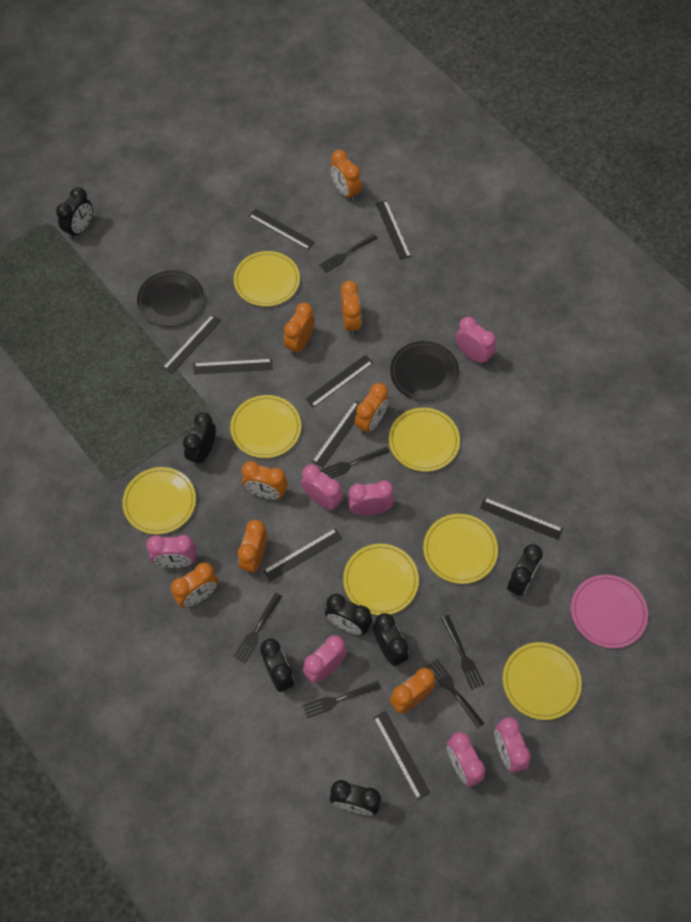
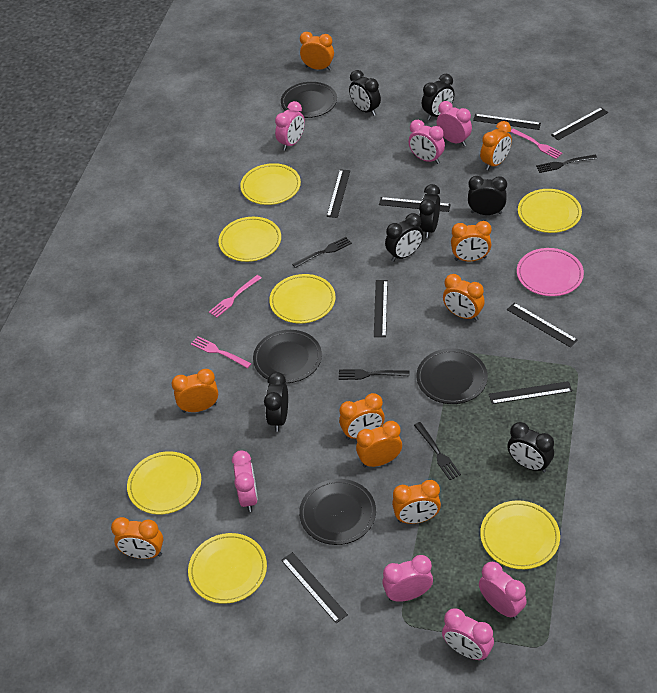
black fork: 6 -> 4
black plate: 2 -> 4
black ruler: 9 -> 8
orange clock: 8 -> 9
pink fork: 0 -> 3

